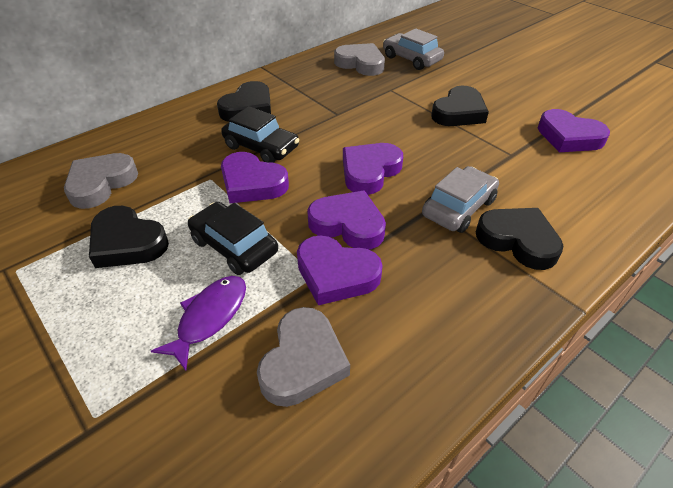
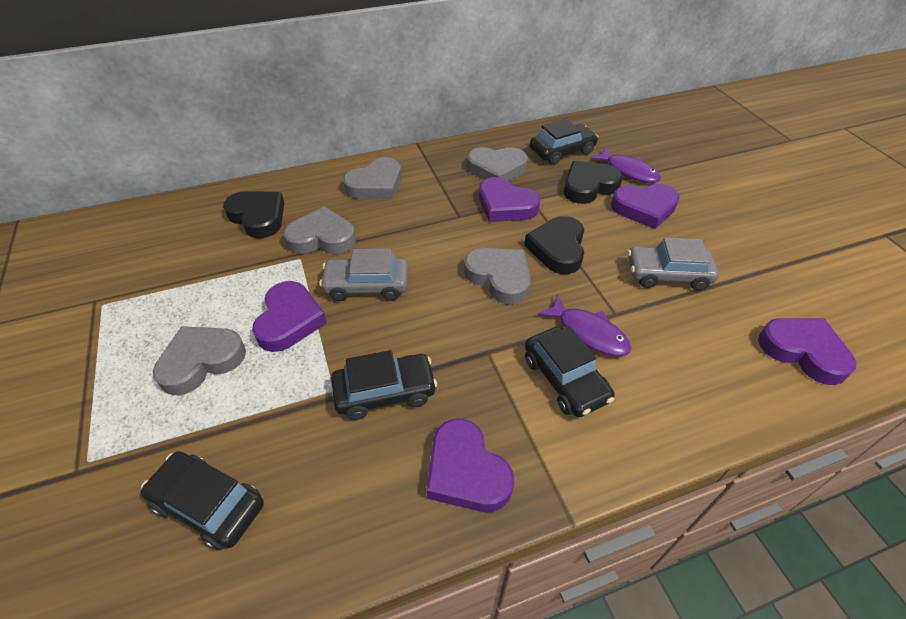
black car: 2 -> 4
black heart: 4 -> 3
grey heart: 3 -> 5
purple fish: 1 -> 2

